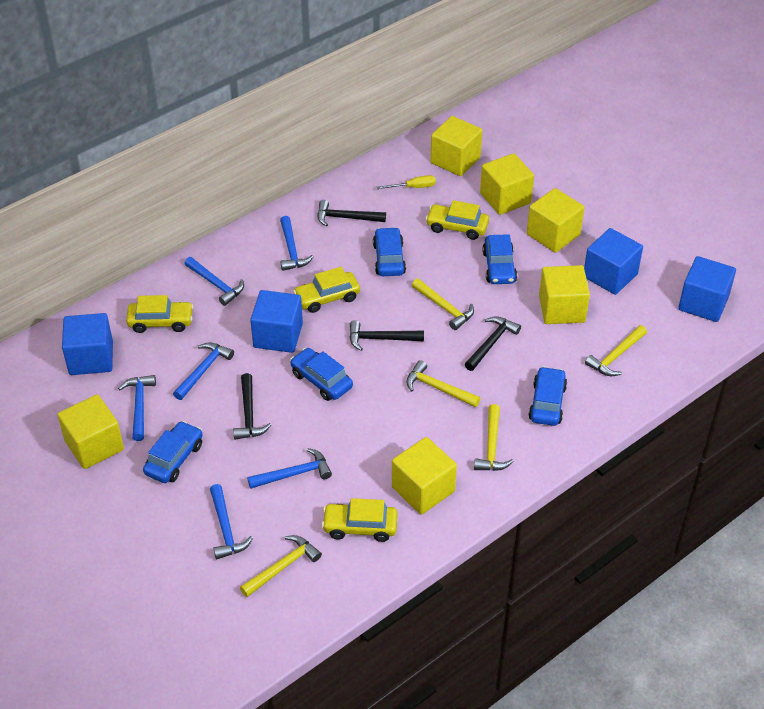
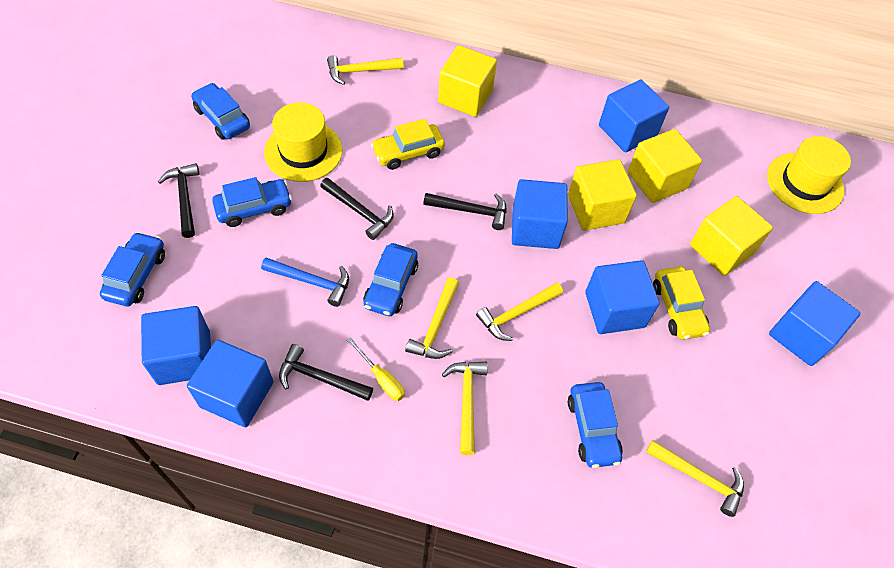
blue cube: 4 -> 6
blue hammer: 6 -> 1
yellow car: 4 -> 2
yellow cube: 6 -> 4
yellow hat: 0 -> 2

